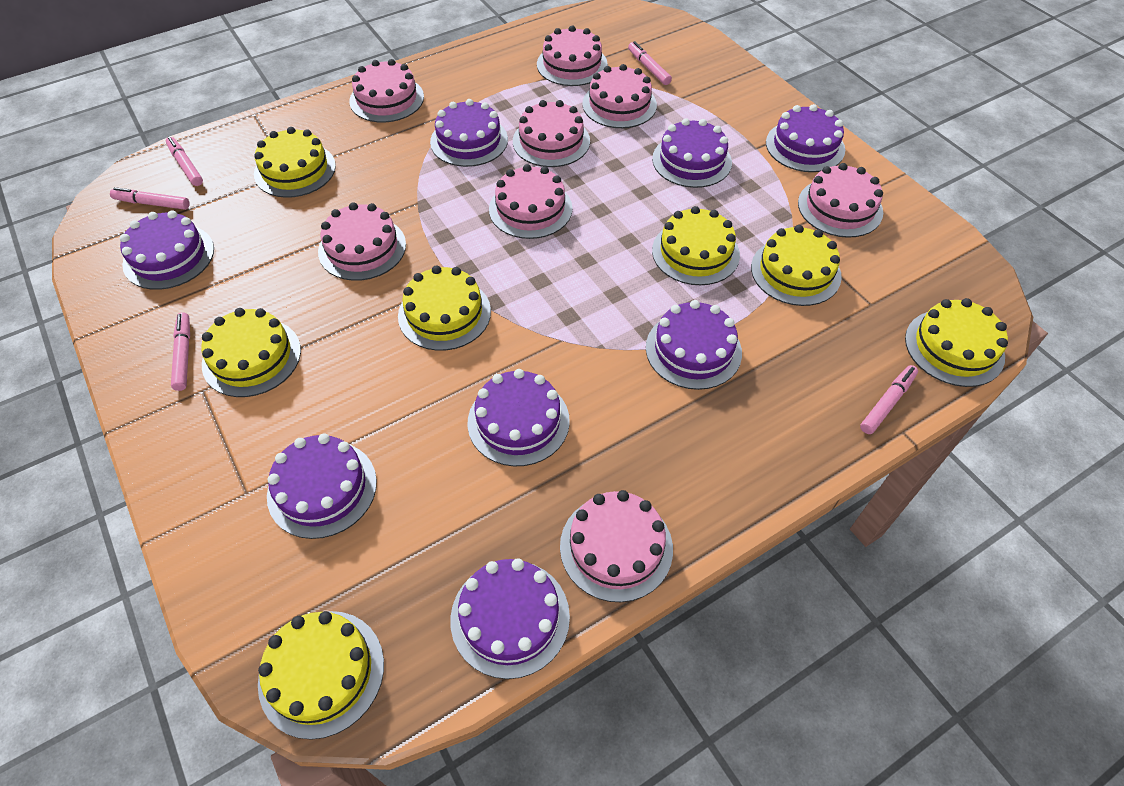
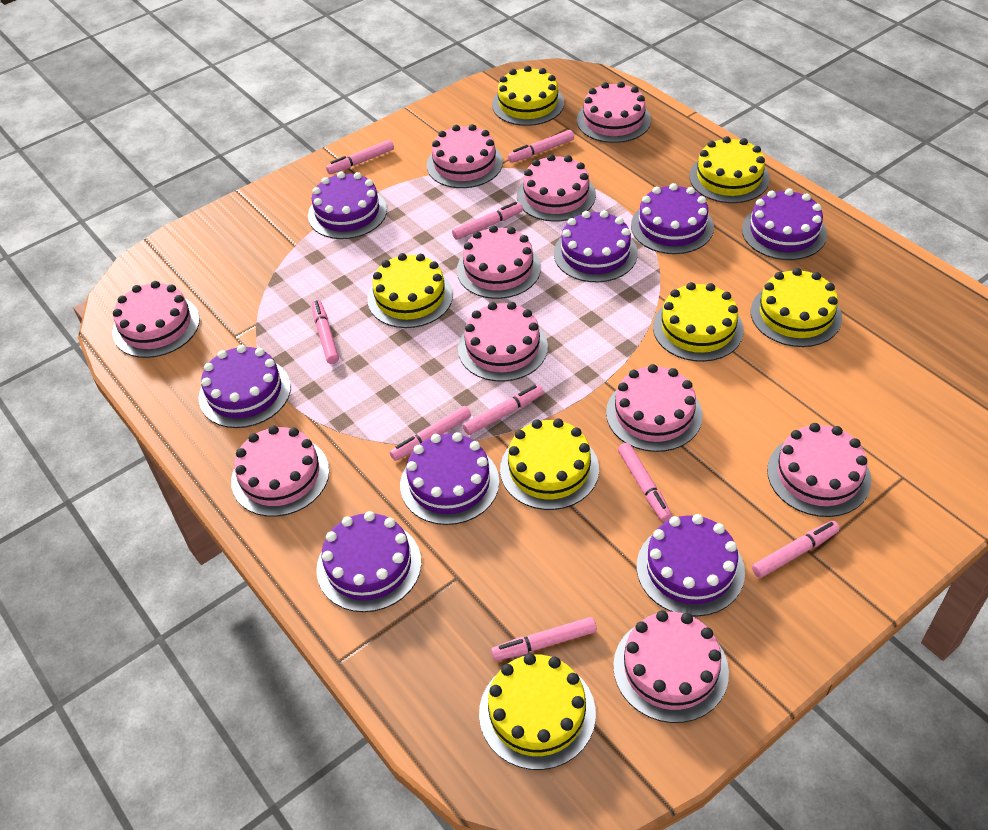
pink cake: 8 -> 10
pink marker: 5 -> 9

